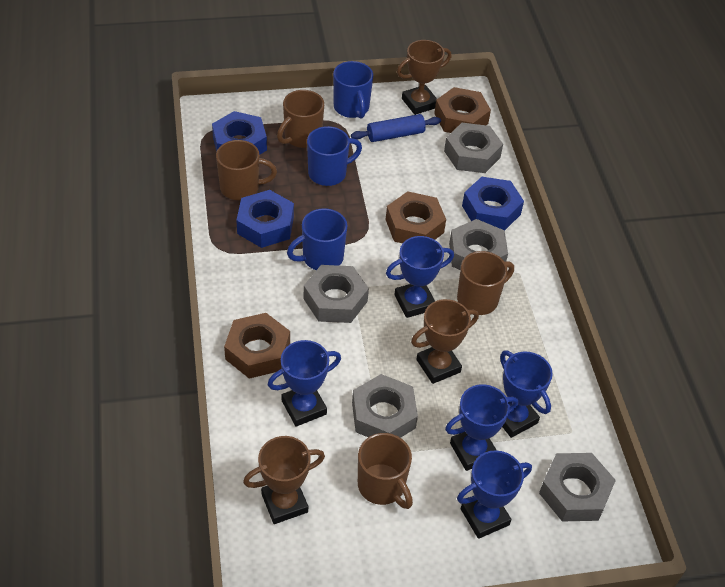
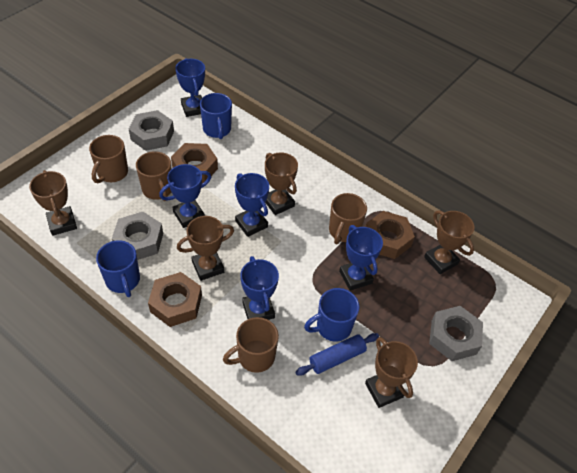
blue nut: 3 -> 0
brown trophy: 3 -> 5
grey nut: 5 -> 3

